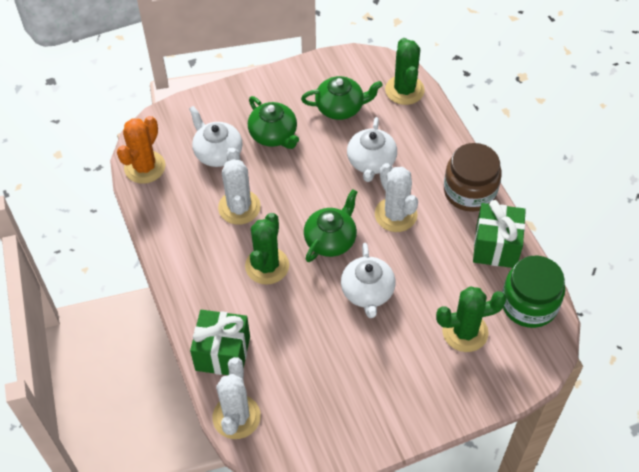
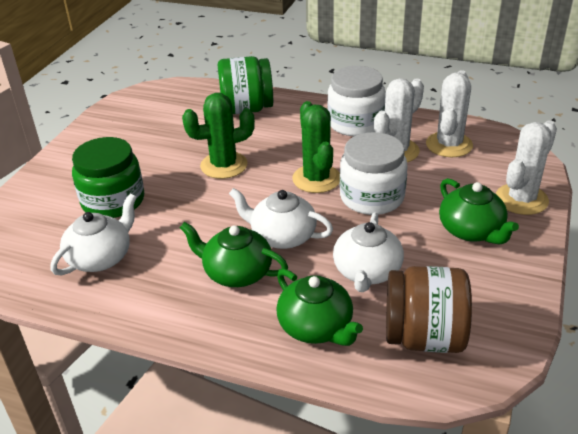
green cactus: 3 -> 2
green gift: 2 -> 0
green jar: 1 -> 2
orange cactus: 1 -> 0
white jar: 0 -> 2

